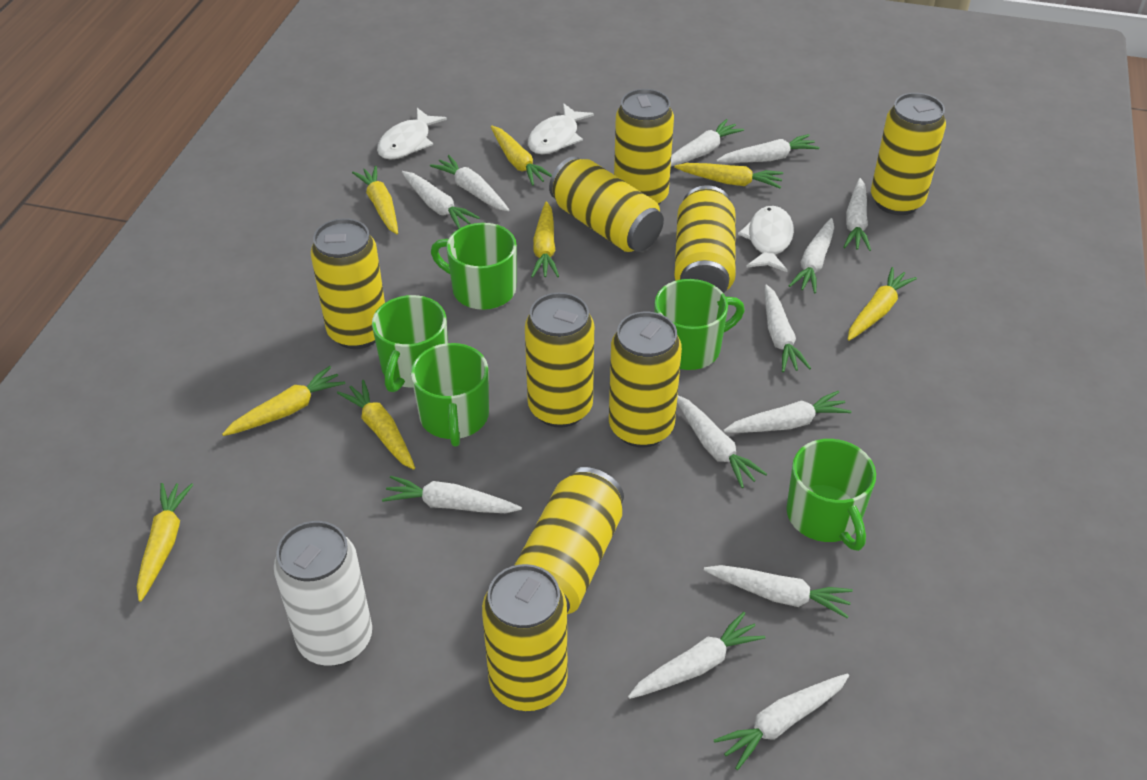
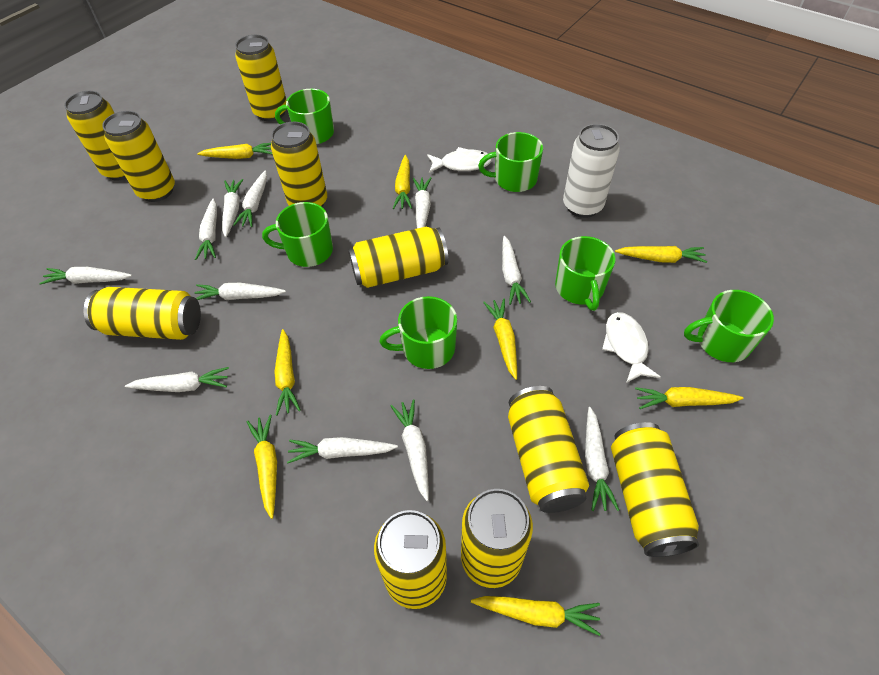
green mug: 5 -> 6
white carrot: 13 -> 11
white fish: 3 -> 2
yellow can: 9 -> 10

